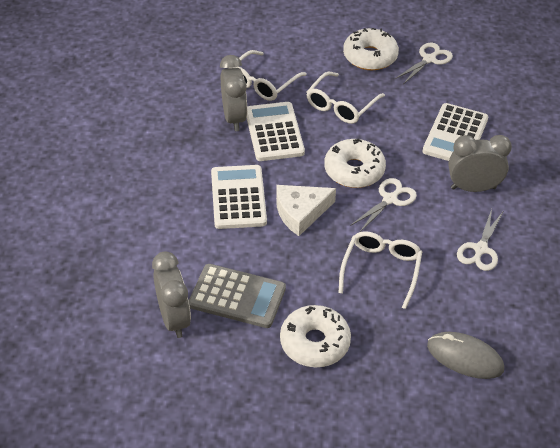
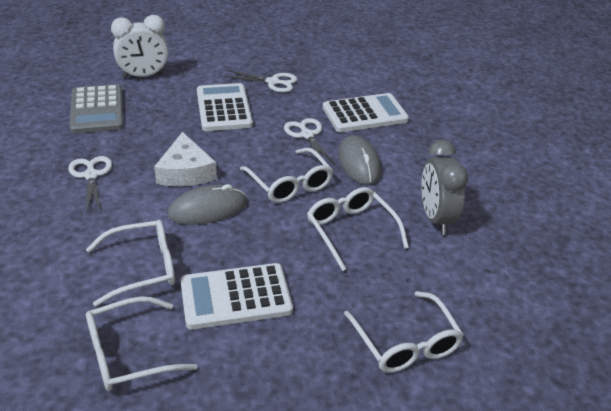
grey clock: 3 -> 1
grey mouse: 1 -> 2
white clock: 0 -> 1
white donut: 3 -> 0
white glasses: 3 -> 5

